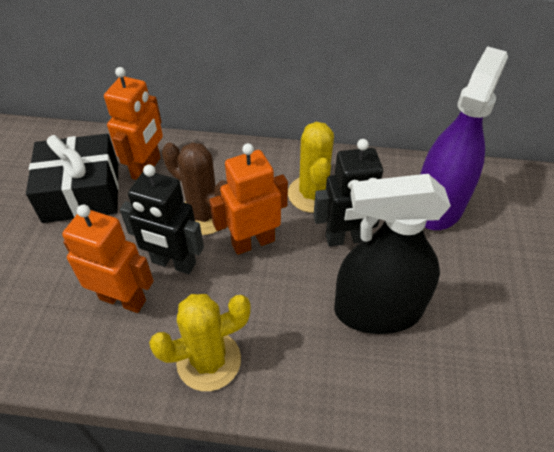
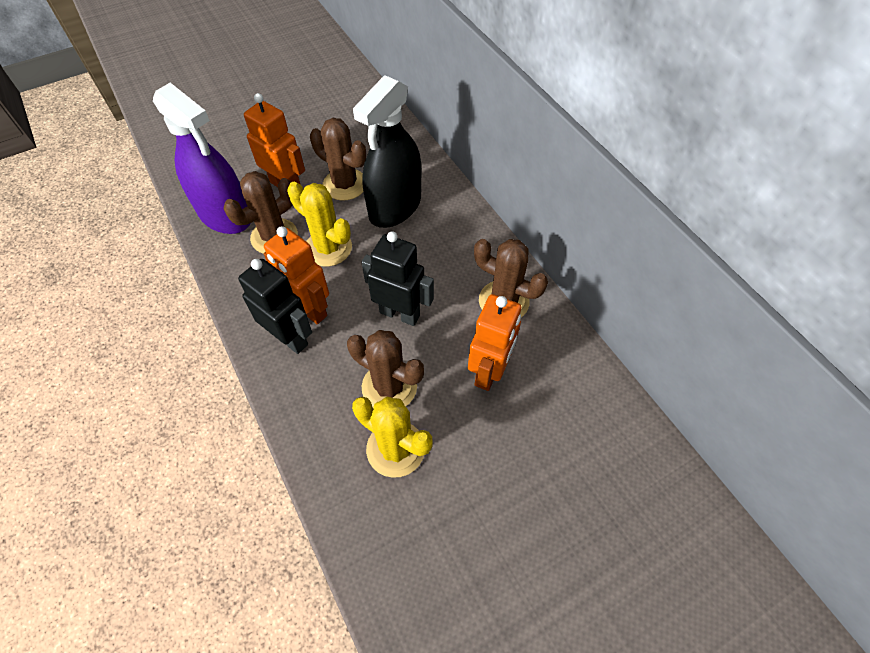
black gift: 1 -> 0
brown cactus: 1 -> 4

